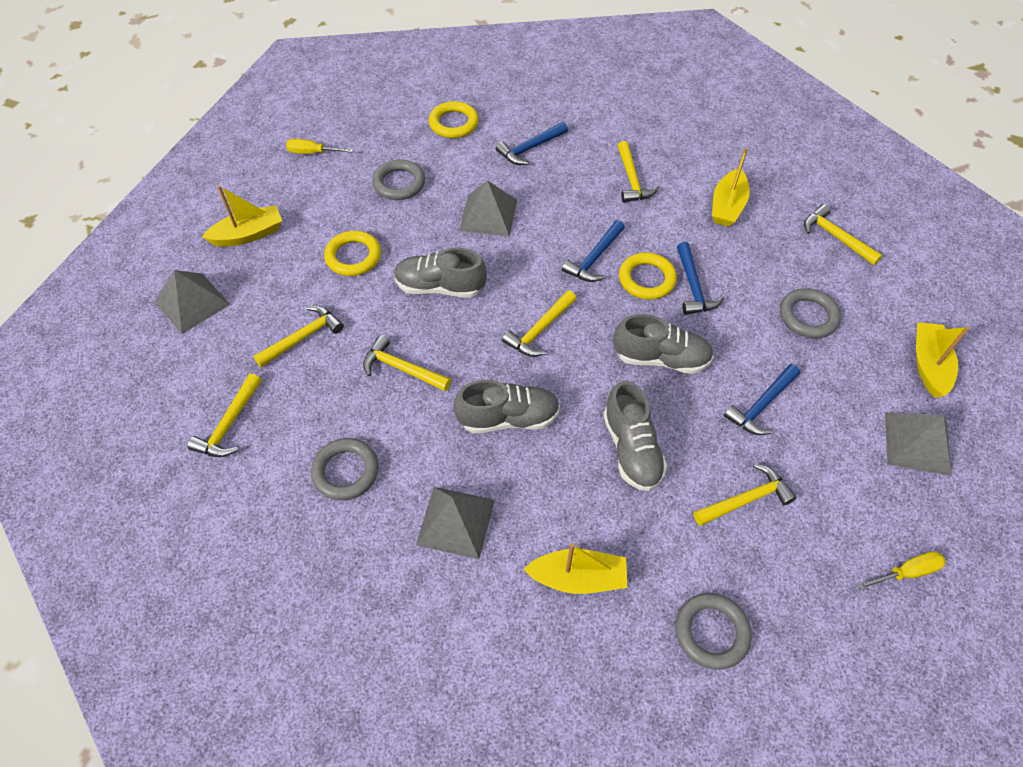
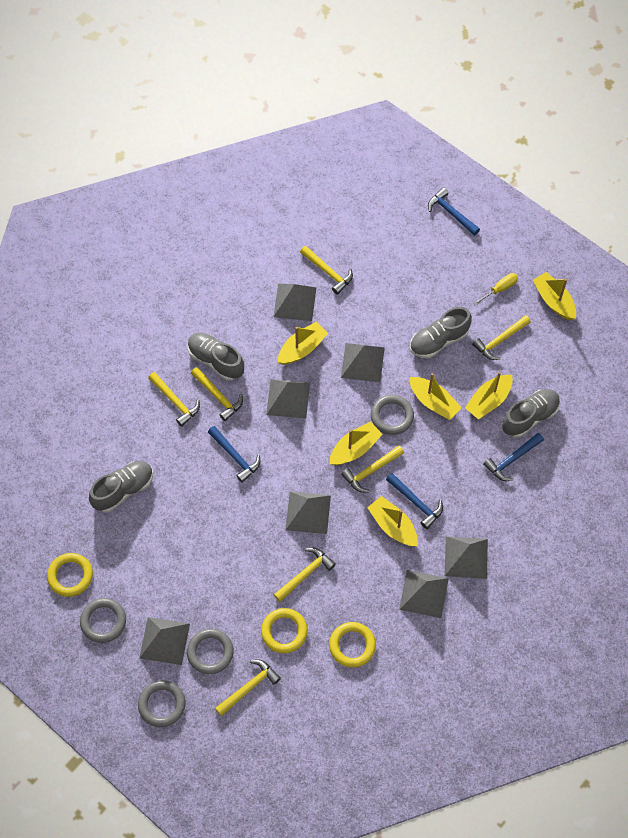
grey pyramid: 4 -> 7
yellow boat: 4 -> 6
yellow screwdriver: 2 -> 1

